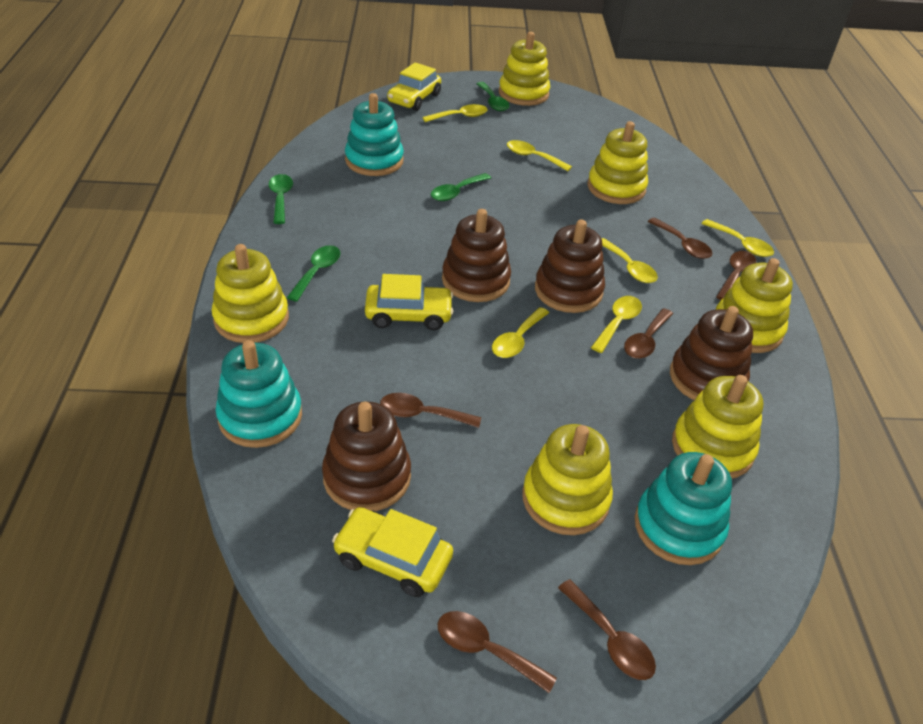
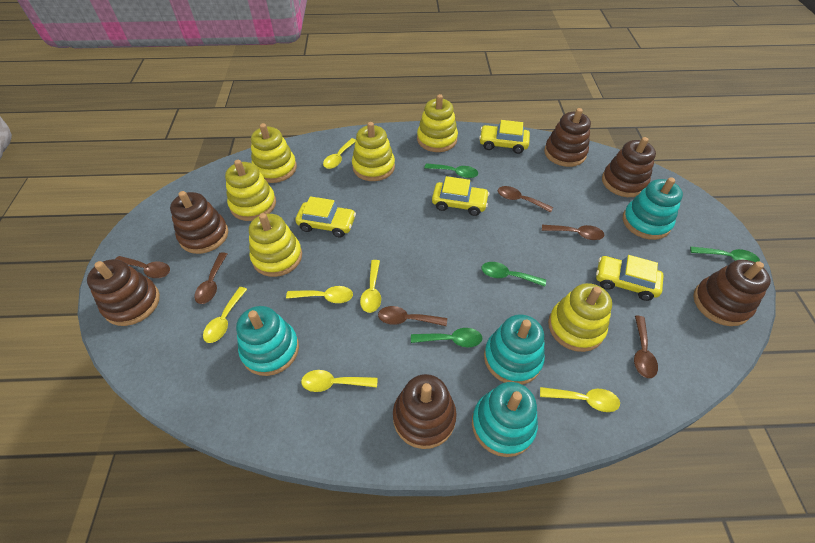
brown stacking toy: 4 -> 6
turquoise stacking toy: 3 -> 4
yellow car: 3 -> 4

